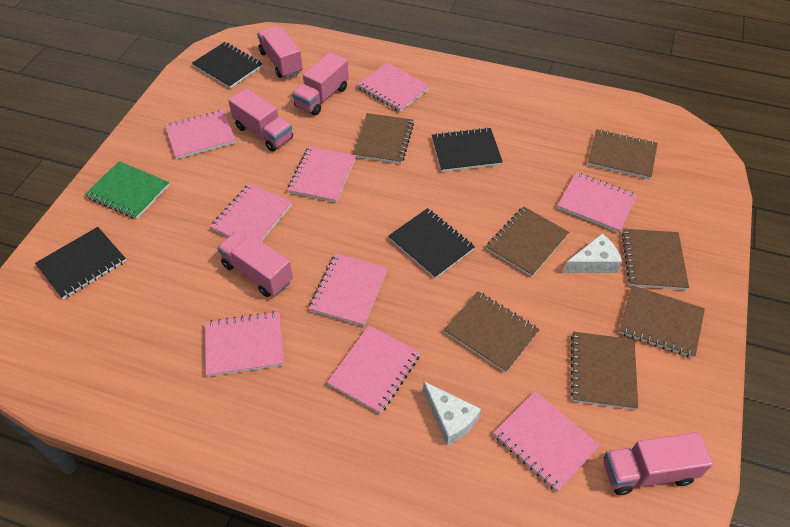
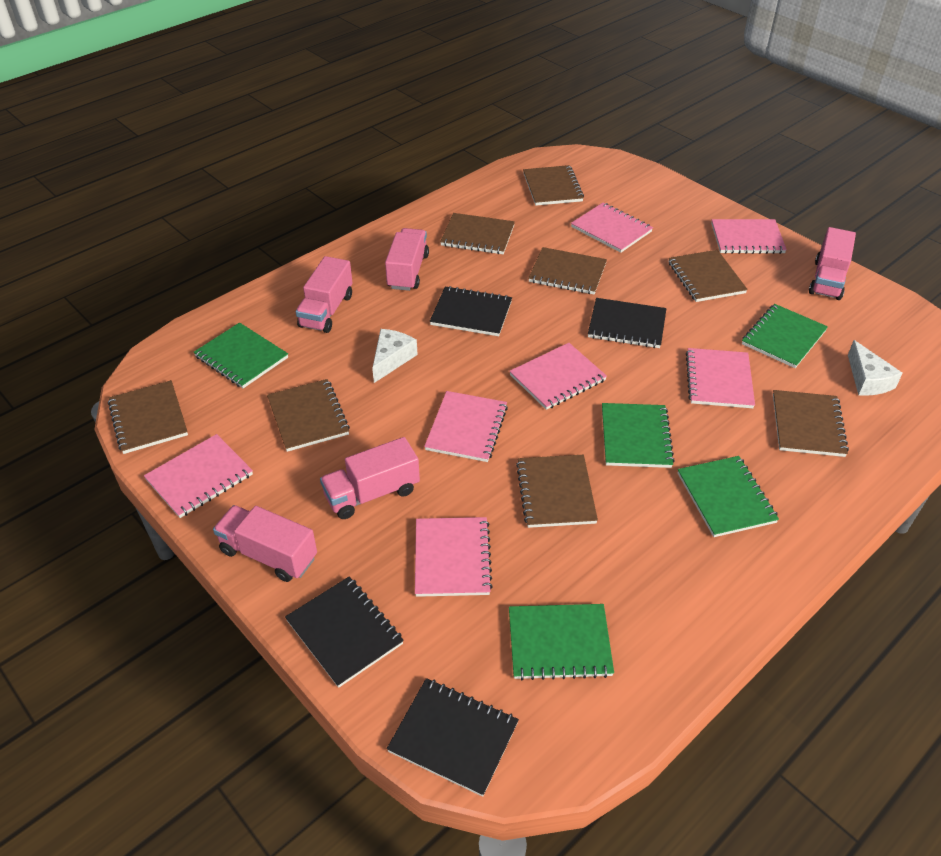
brown notebook: 7 -> 8
green notebook: 1 -> 5
pink notebook: 9 -> 7

